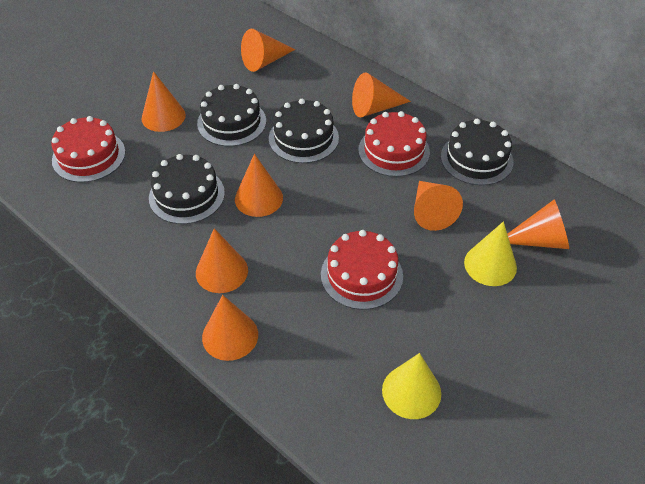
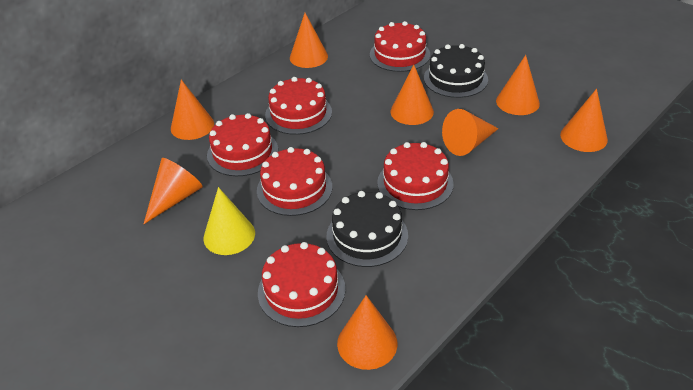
black cake: 4 -> 2
red cake: 3 -> 6
yellow cone: 2 -> 1

